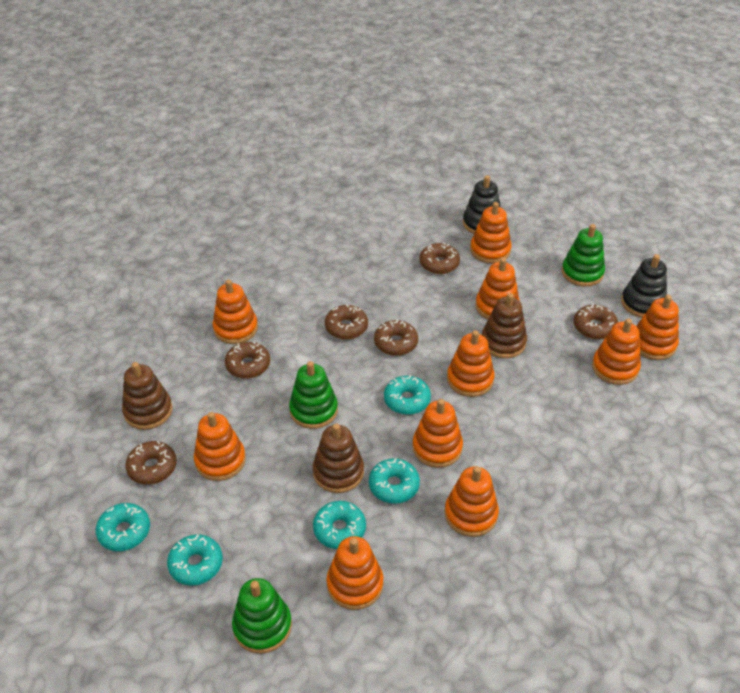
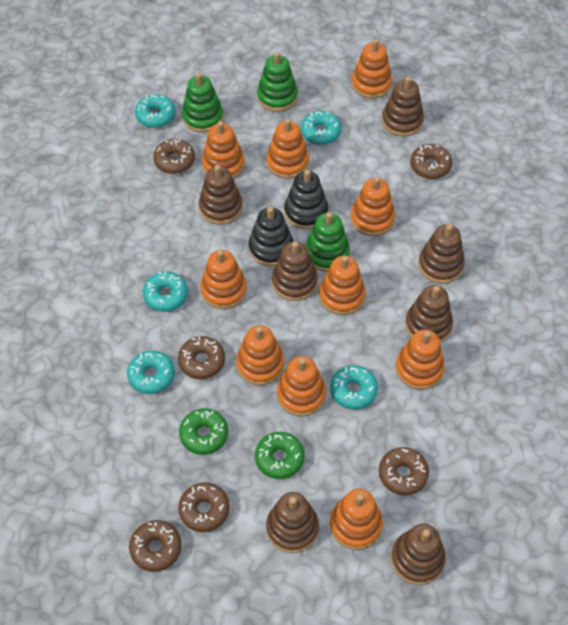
brown stacking toy: 3 -> 7
green donut: 0 -> 2

